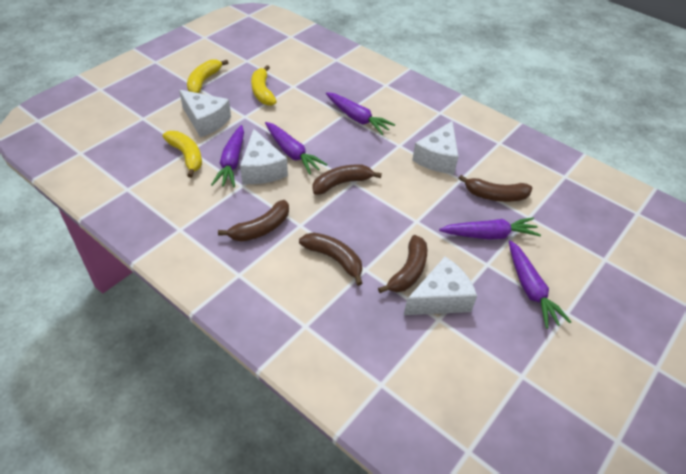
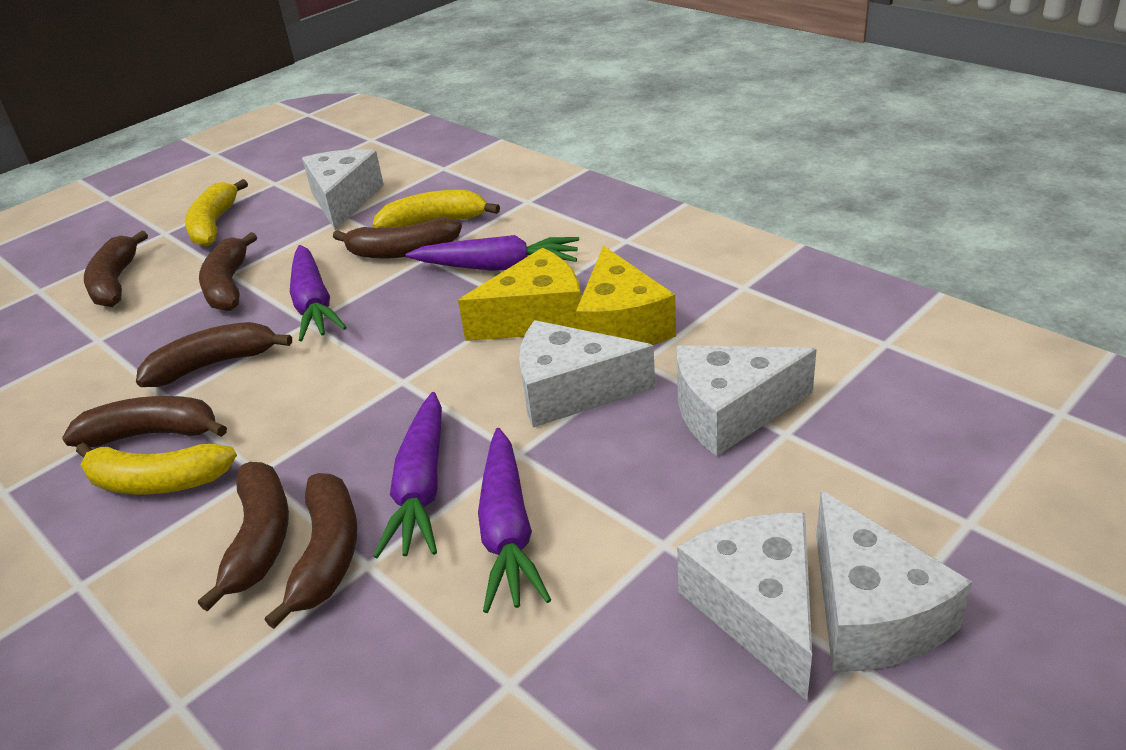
brown banana: 5 -> 7
purple carrot: 5 -> 4
white cheese: 4 -> 5
yellow cheese: 0 -> 2

